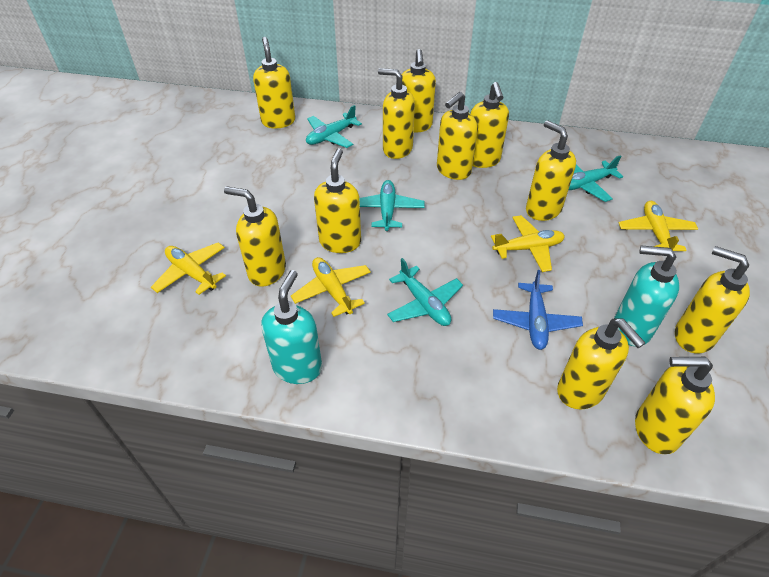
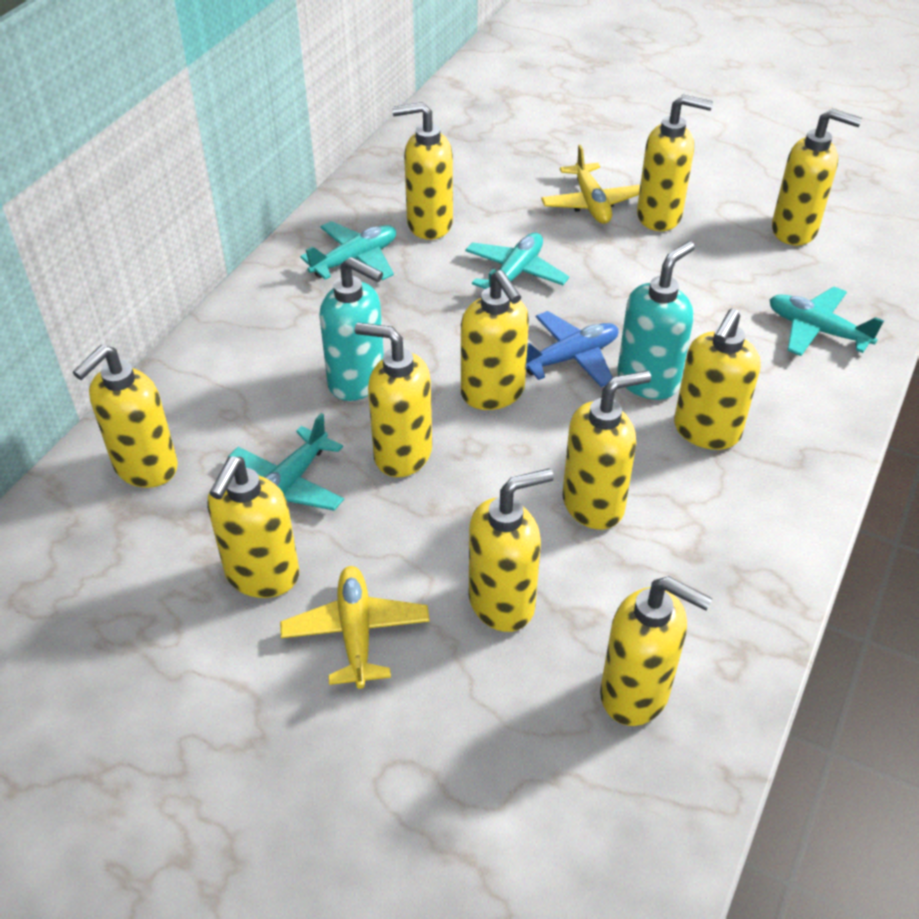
yellow plane: 4 -> 2

